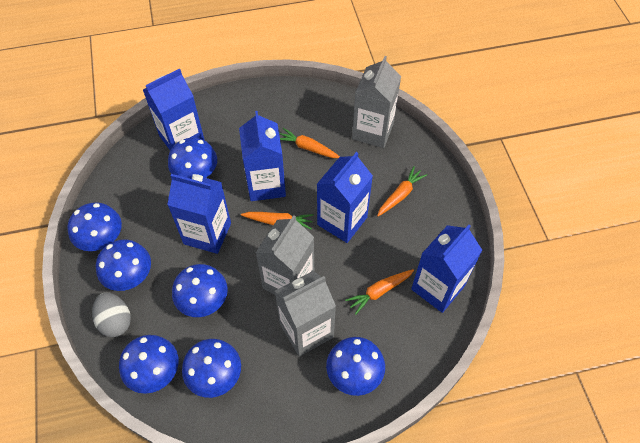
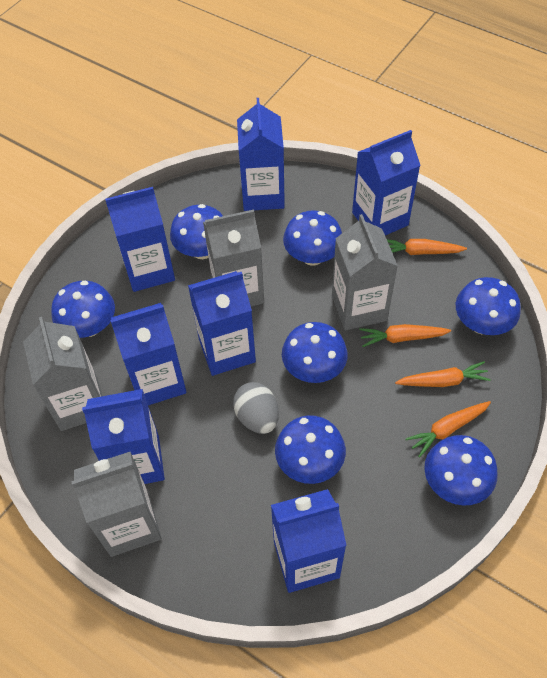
blue carton: 5 -> 7
grey carton: 3 -> 4

